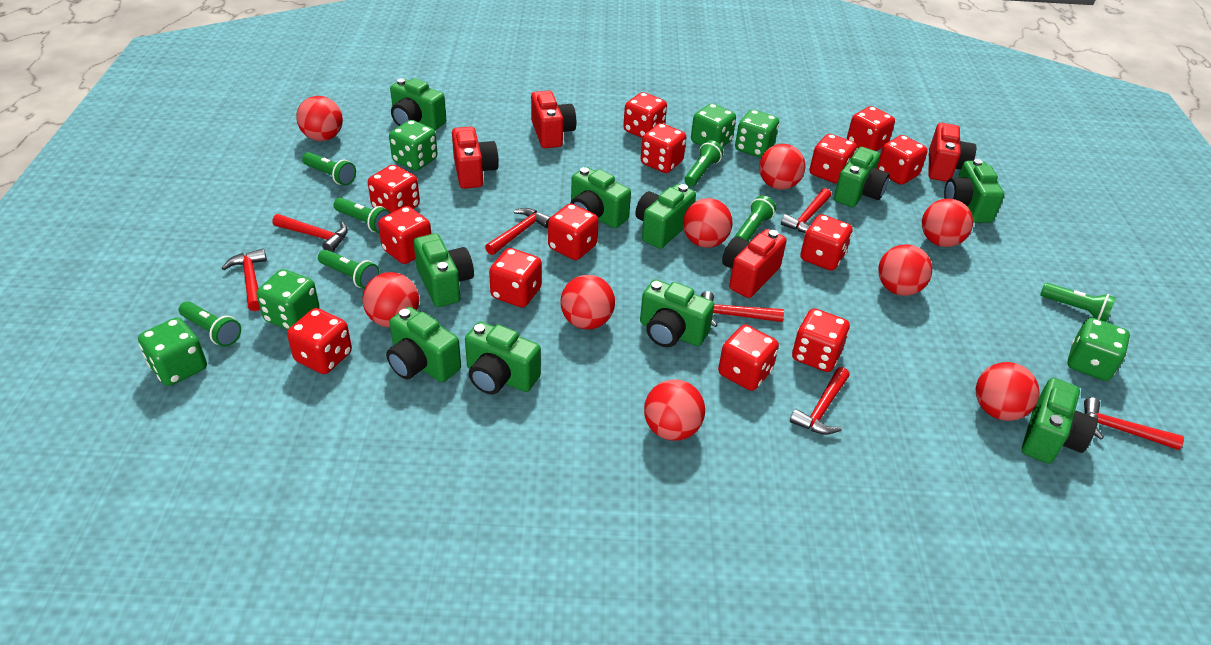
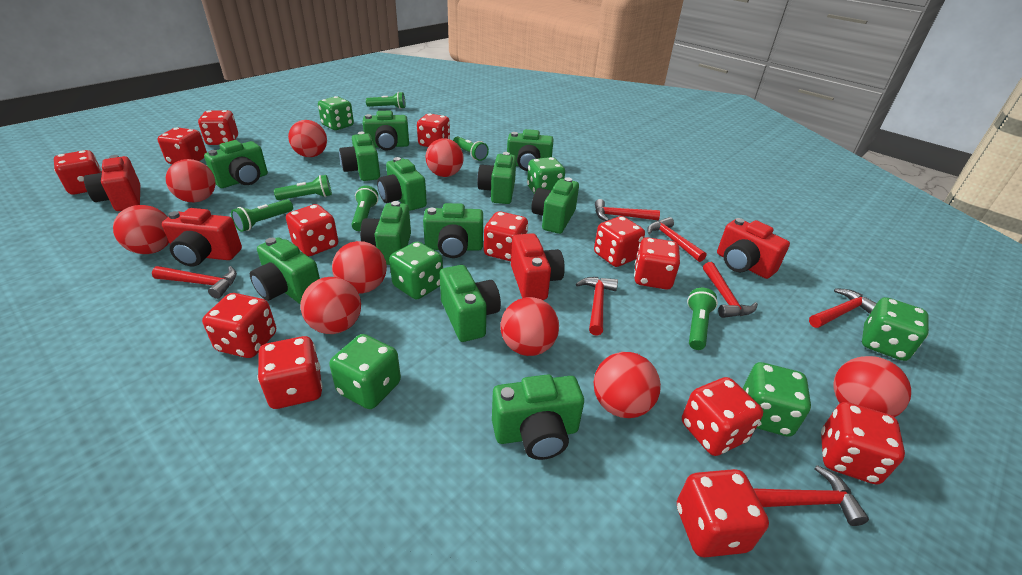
green camera: 10 -> 12
green flashlight: 7 -> 6

